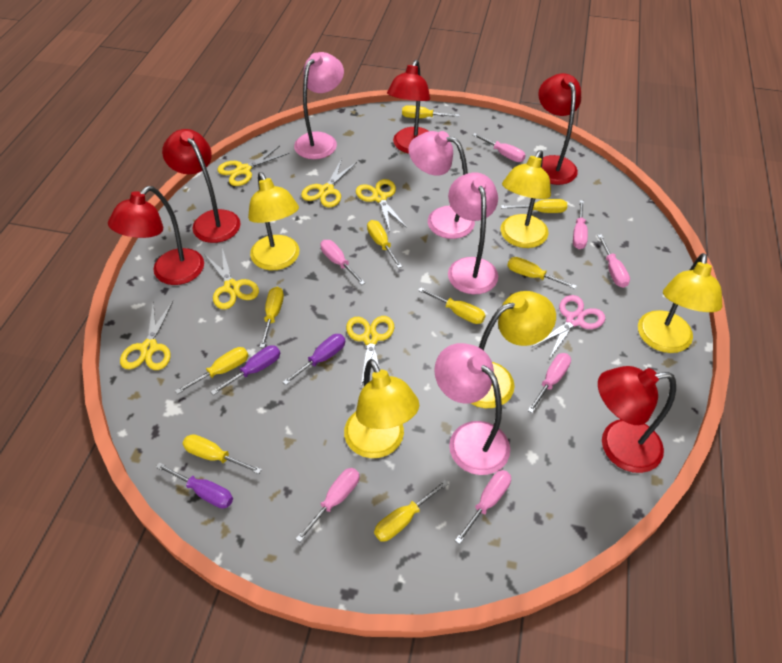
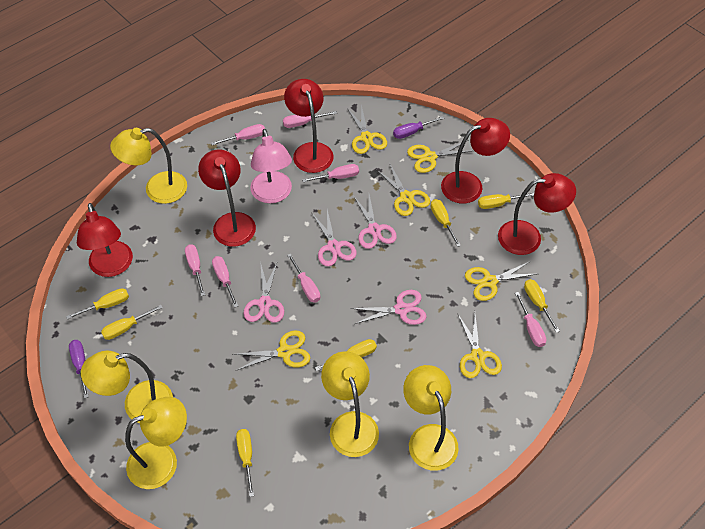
pink lamp: 4 -> 1
pink scissors: 1 -> 4
purple screwdriver: 3 -> 2
yellow screwdriver: 9 -> 7

